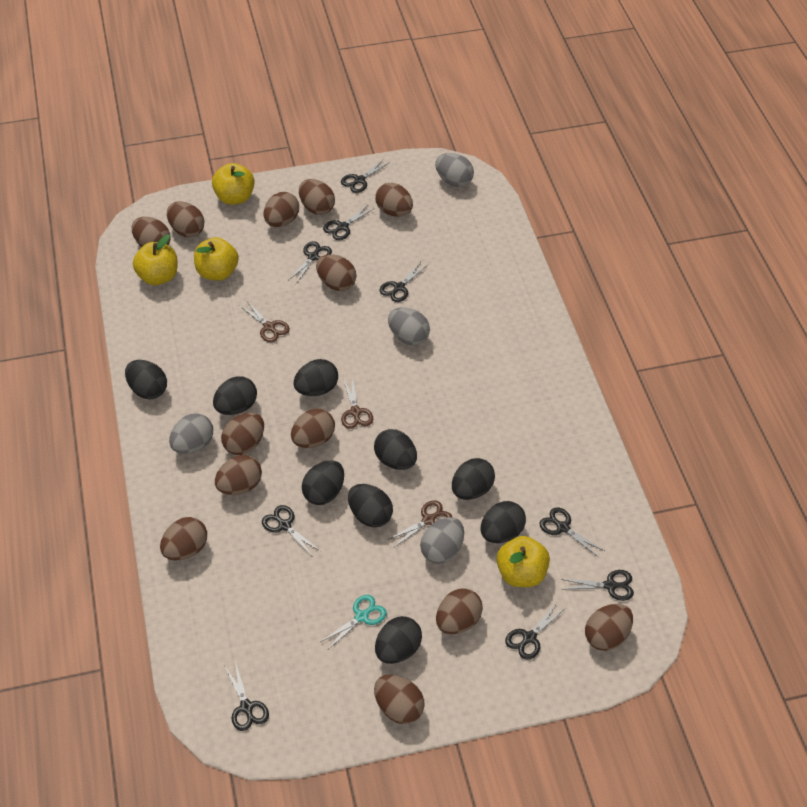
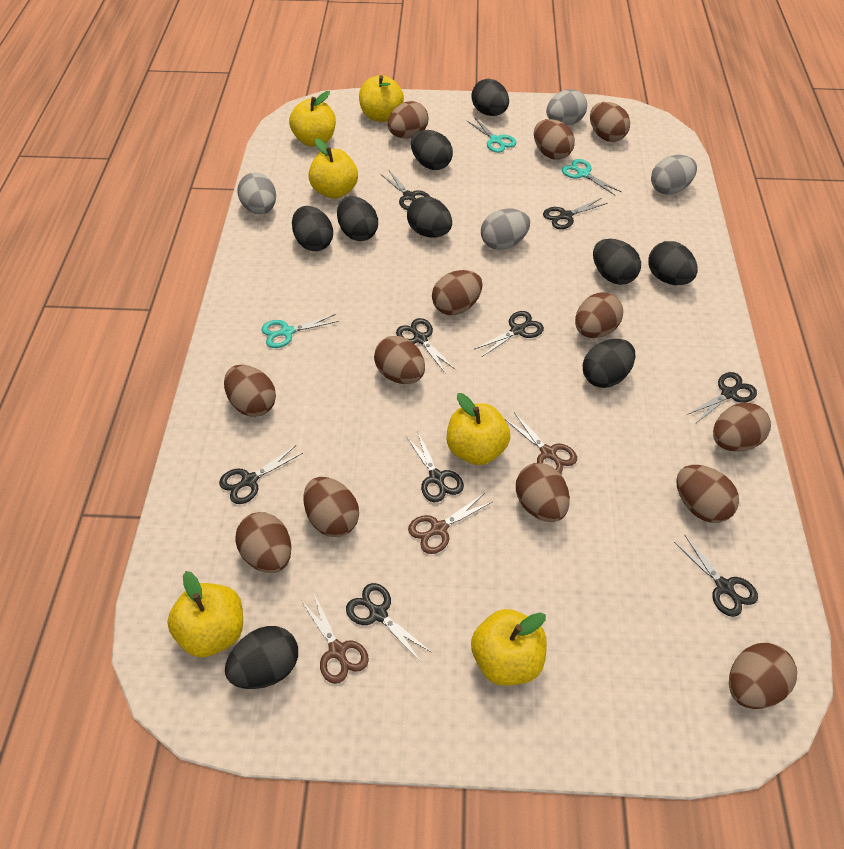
turquoise scissors: 1 -> 3
yellow apple: 4 -> 6

